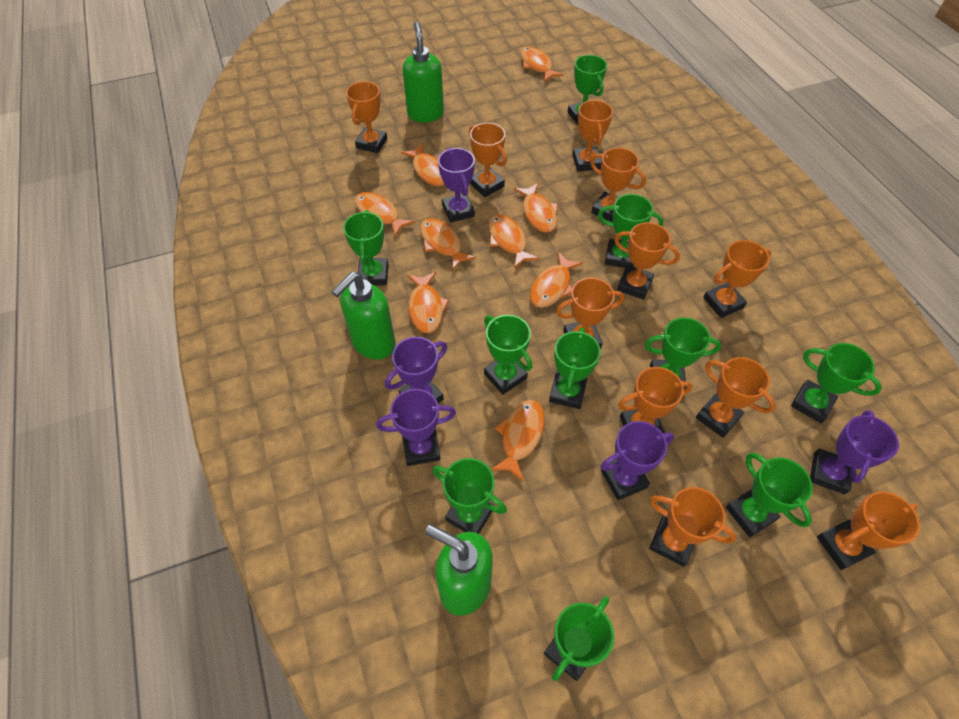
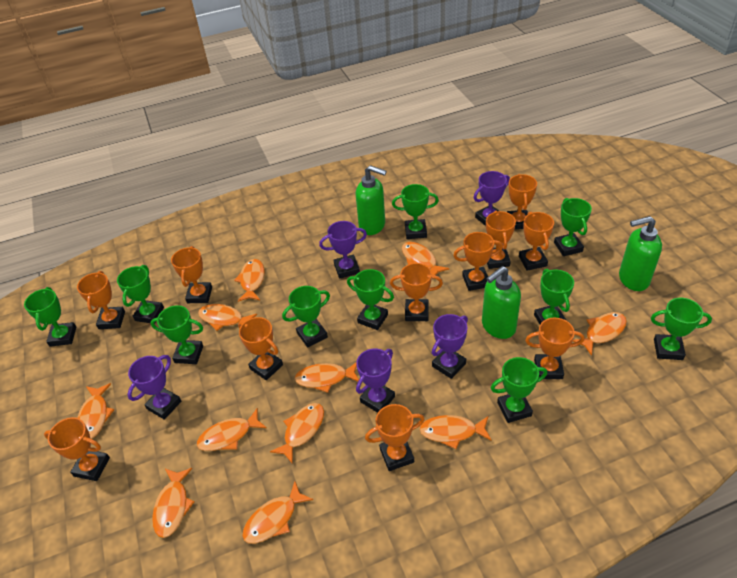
orange fish: 9 -> 11

